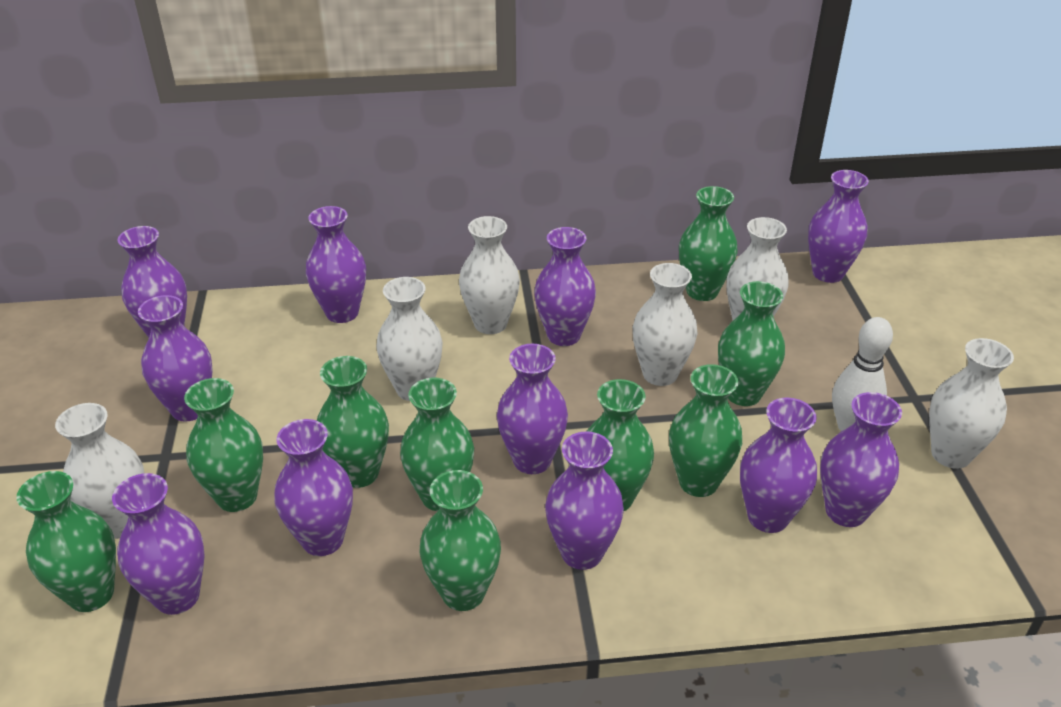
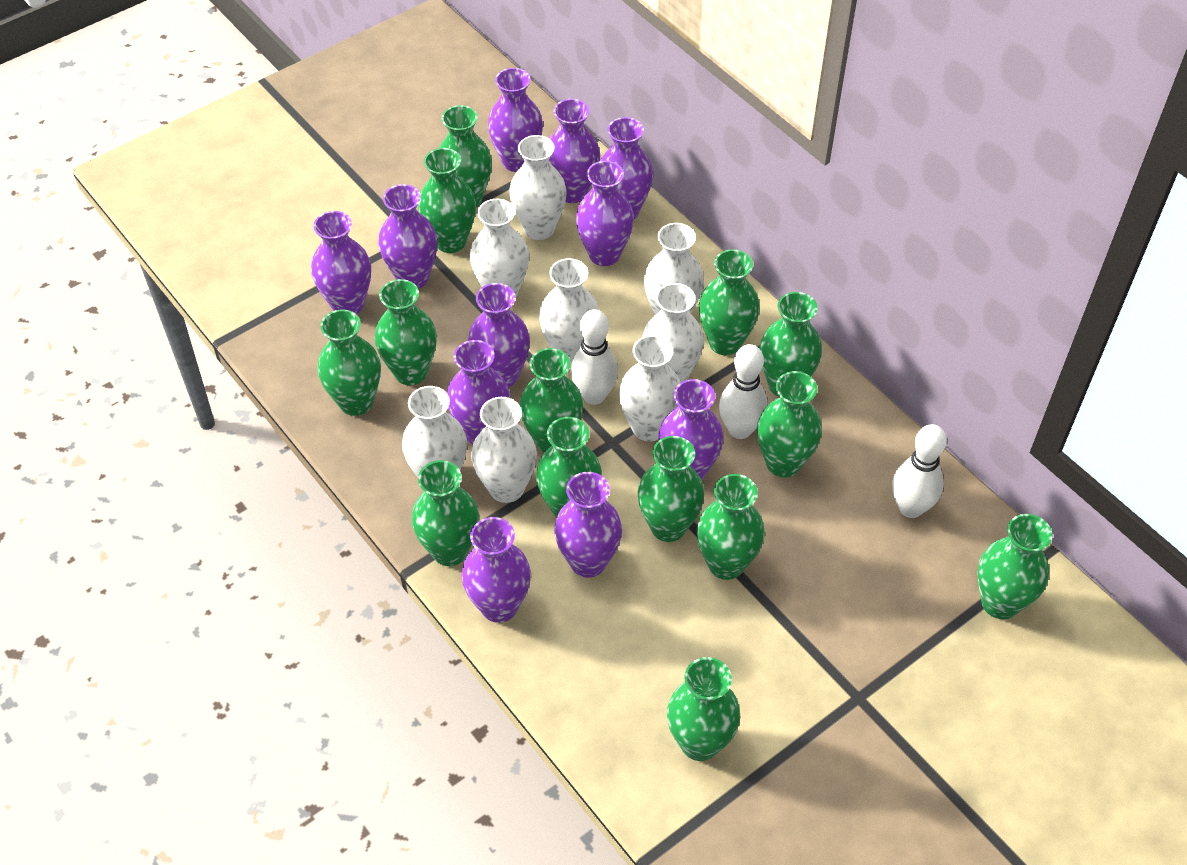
green vase: 9 -> 14
white bowling pin: 1 -> 3
white vase: 6 -> 8

